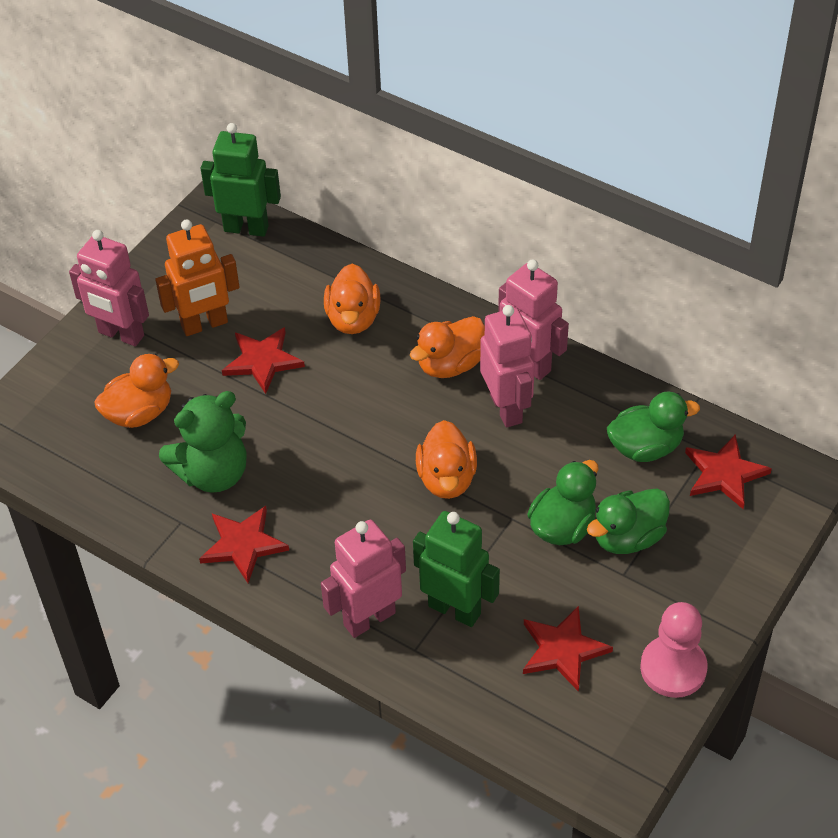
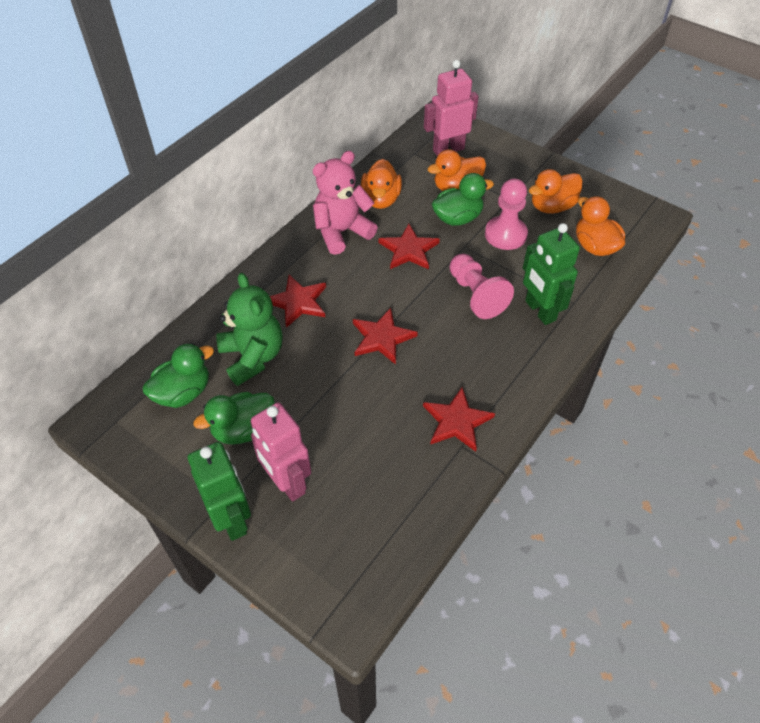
orange robot: 1 -> 0
pink pawn: 1 -> 2
pink robot: 4 -> 2
pink teddy bear: 0 -> 1

